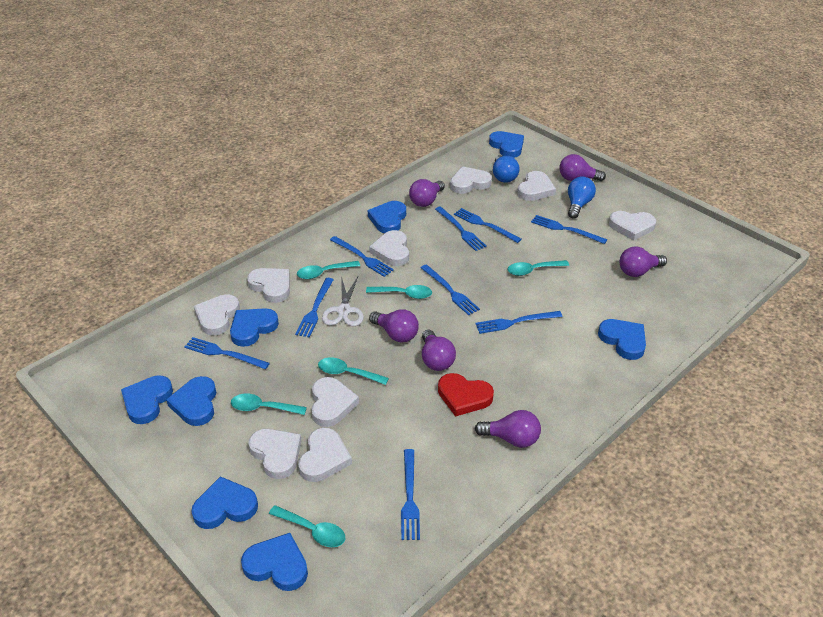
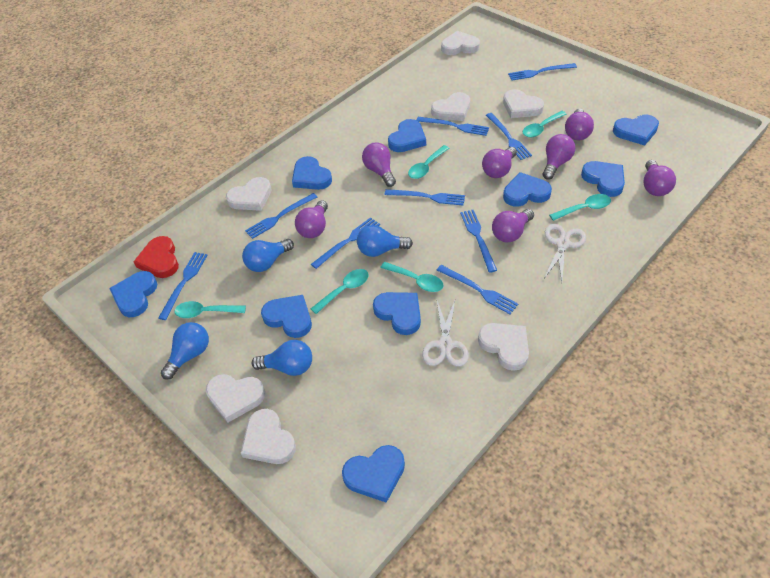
blue heart: 8 -> 9
blue light bulb: 2 -> 4
purple light bulb: 6 -> 7
white heart: 9 -> 7
white scissors: 1 -> 2

